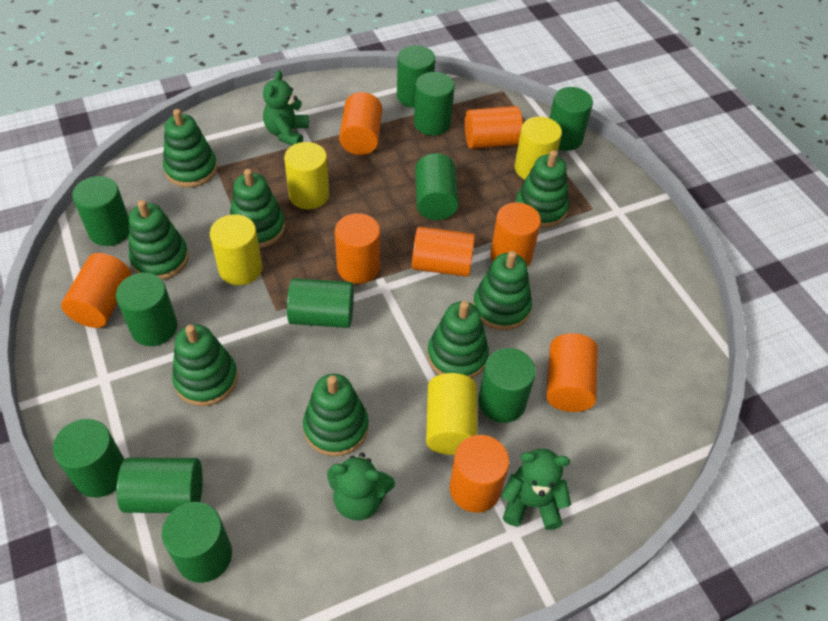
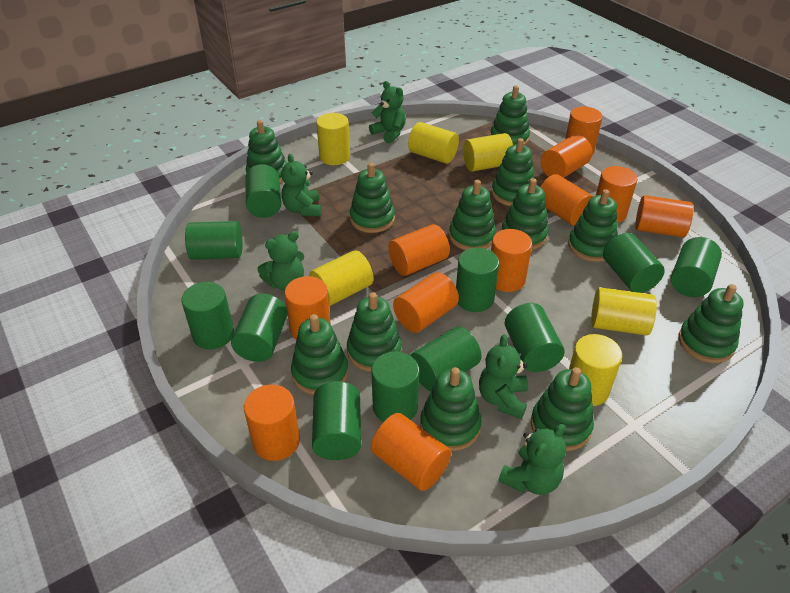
green stacking toy: 8 -> 12
green teddy bear: 3 -> 5
orange cylinder: 8 -> 11
yellow cylinder: 4 -> 6

